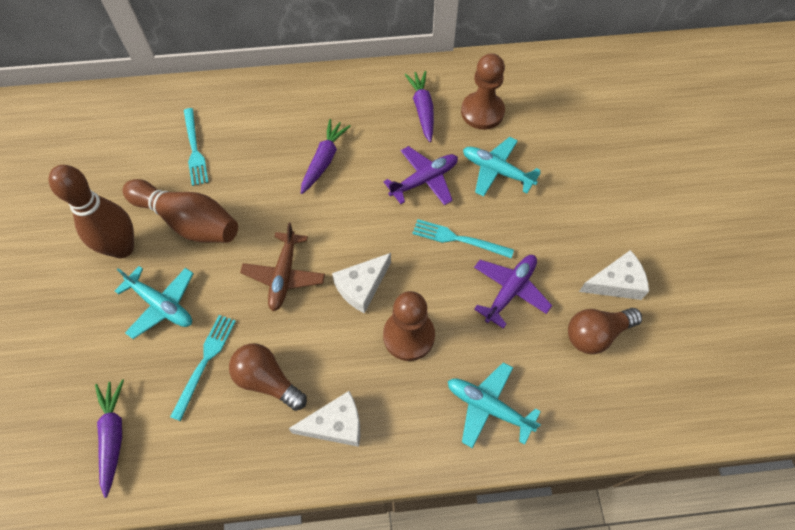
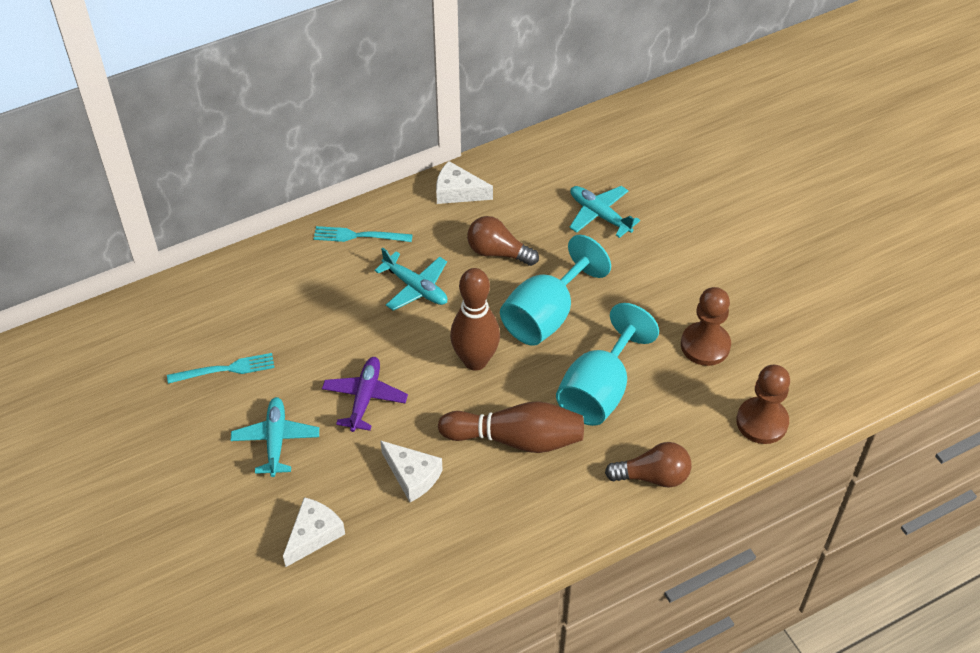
brown plane: 1 -> 0
purple carrot: 3 -> 0
purple plane: 2 -> 1
turquoise fork: 3 -> 2
turquoise goblet: 0 -> 2

